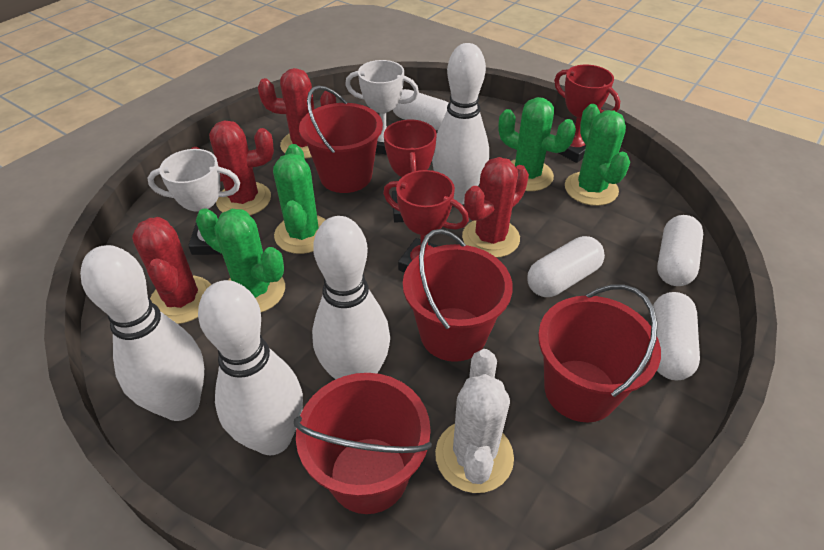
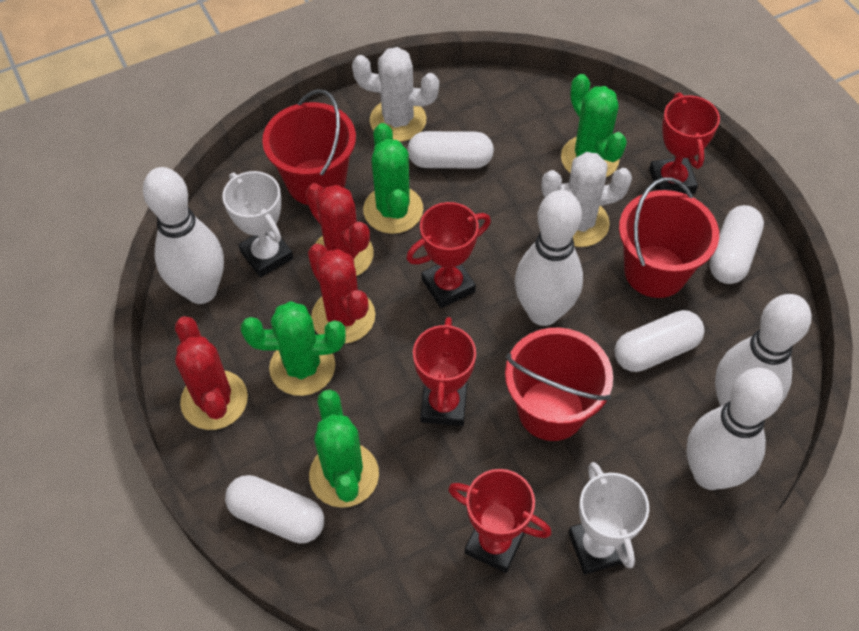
red bucket: 4 -> 3
red cactus: 4 -> 3
red trophy: 3 -> 4
white cactus: 1 -> 2

